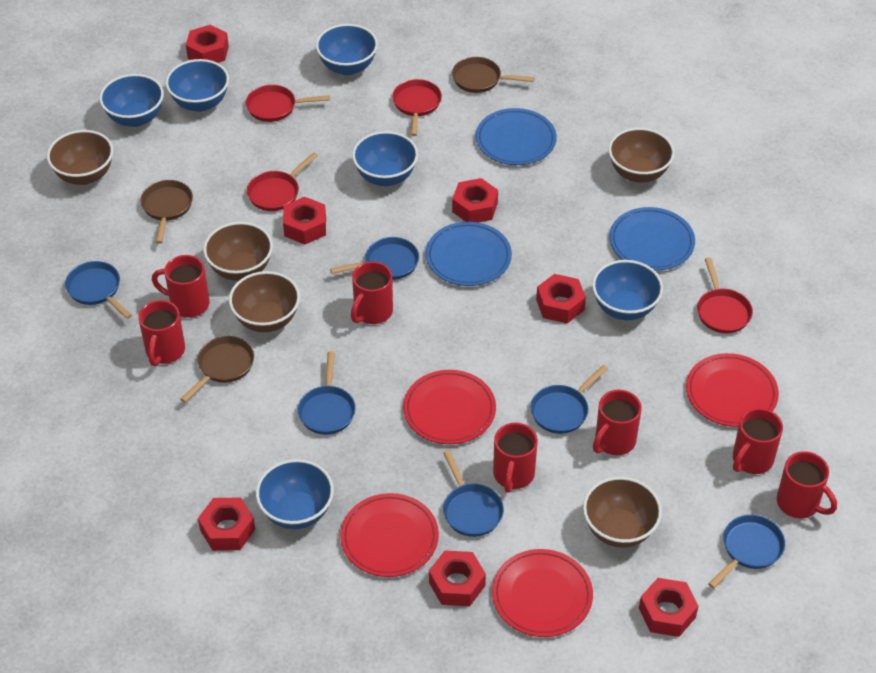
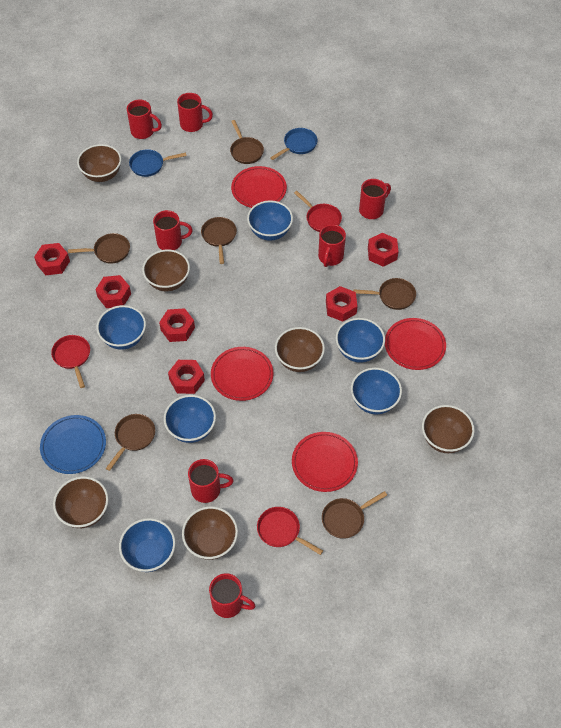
blue pan: 6 -> 2
blue plate: 3 -> 1
brown bowl: 5 -> 6
brown pan: 3 -> 6
red nut: 7 -> 6
red pan: 4 -> 3

